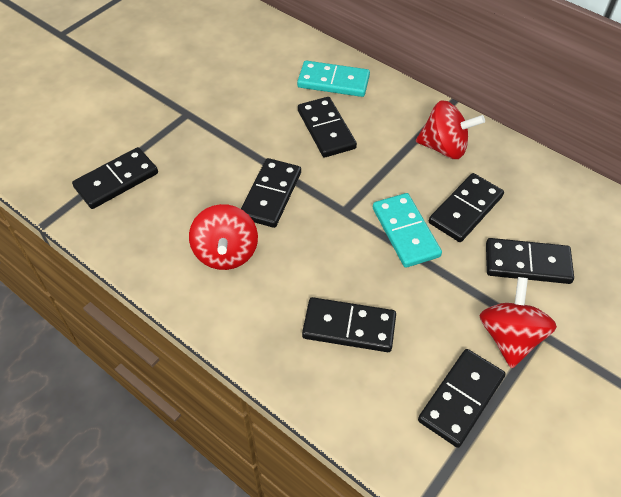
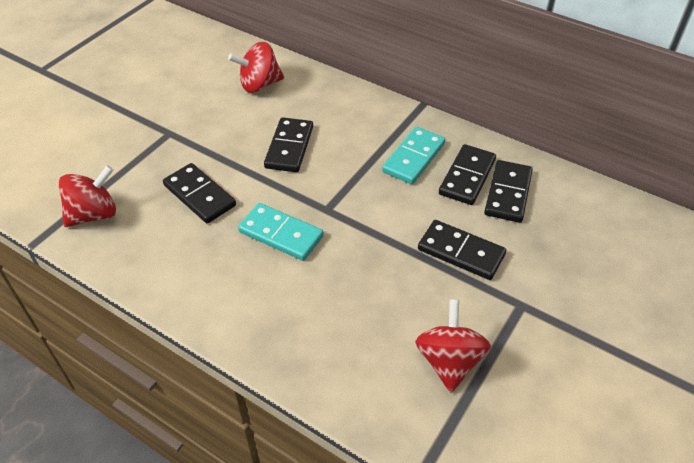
black domino: 7 -> 5

